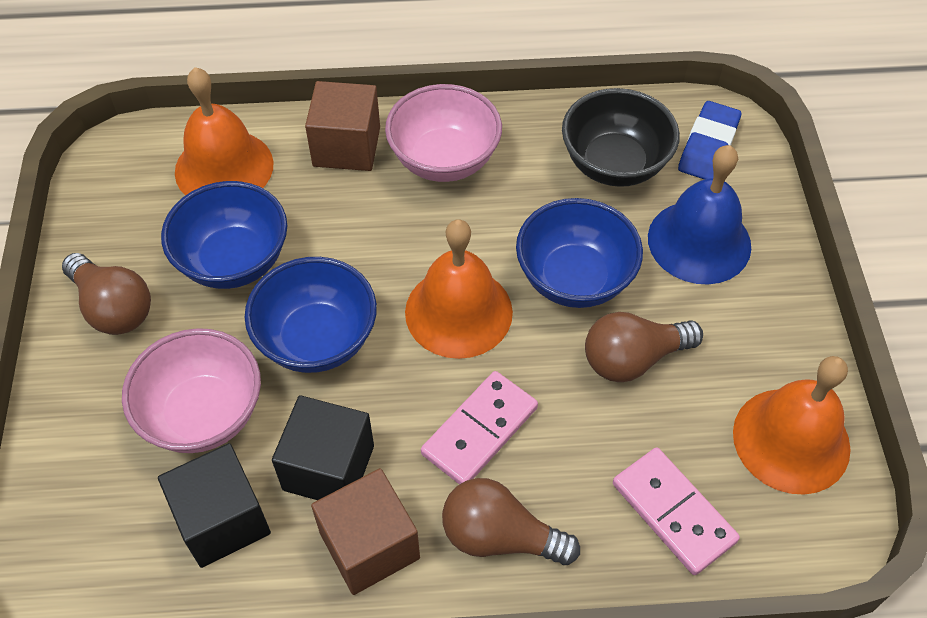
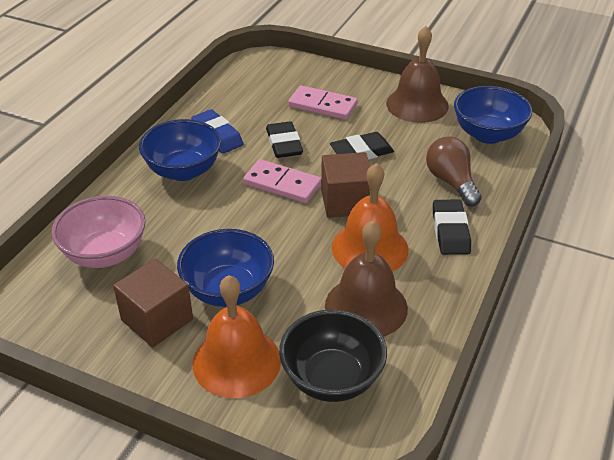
black cube: 2 -> 0
black eraser: 0 -> 3
blue bell: 1 -> 0
brown bell: 0 -> 2
brown light bulb: 3 -> 1
orange bell: 3 -> 2
pink bowl: 2 -> 1

